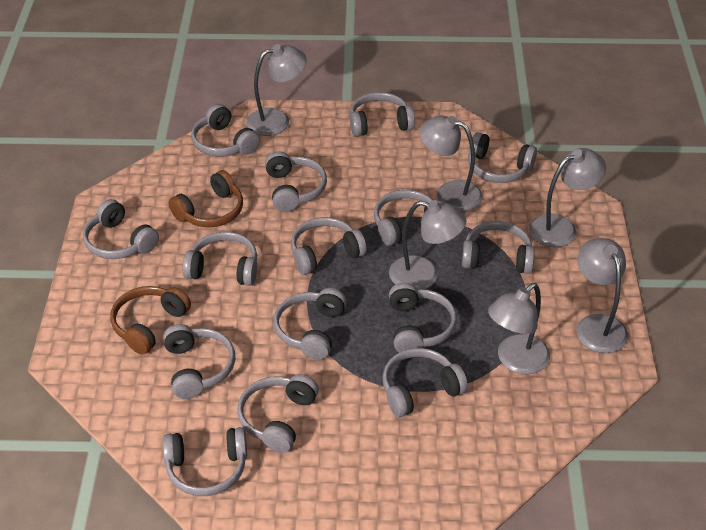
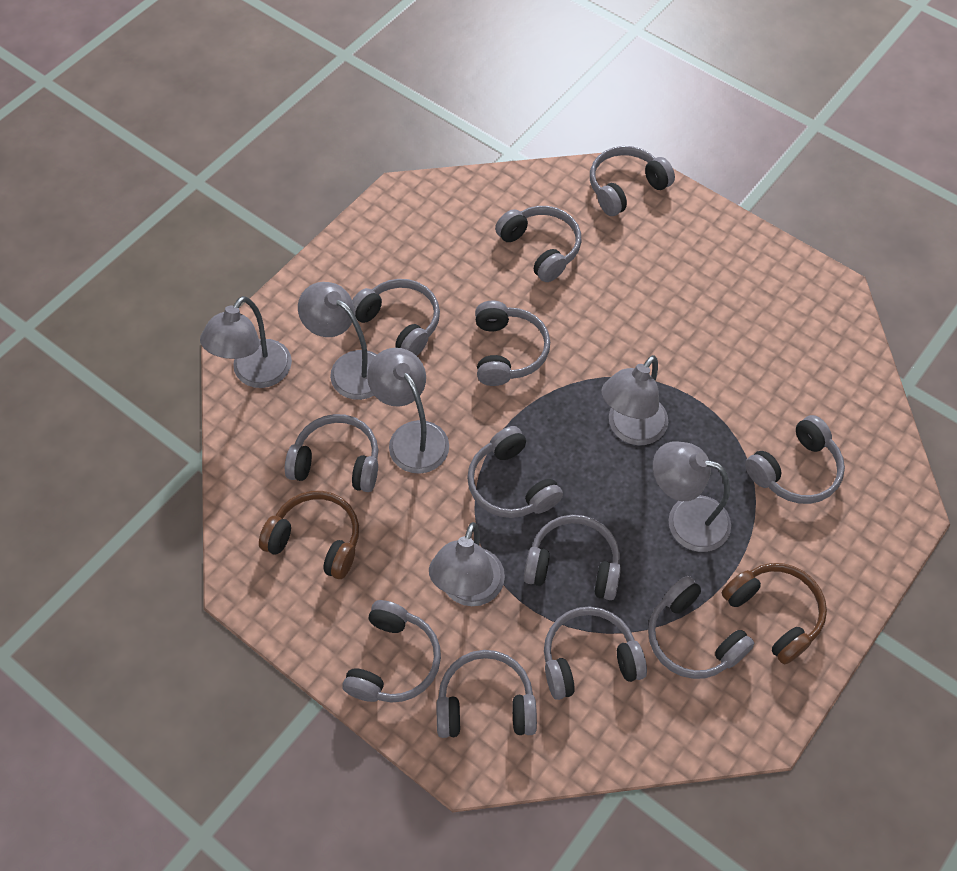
grey headphones: 15 -> 12

